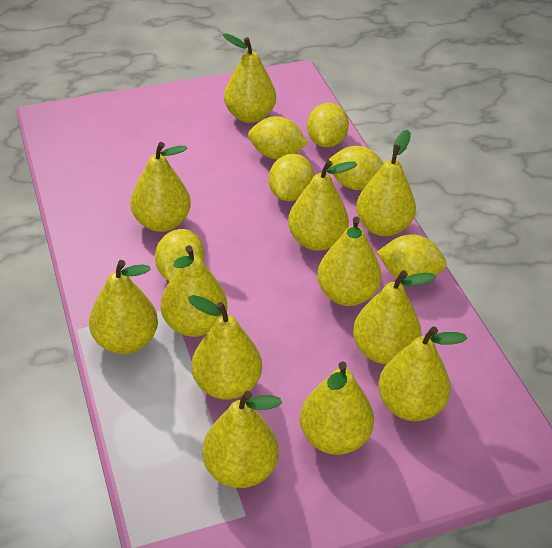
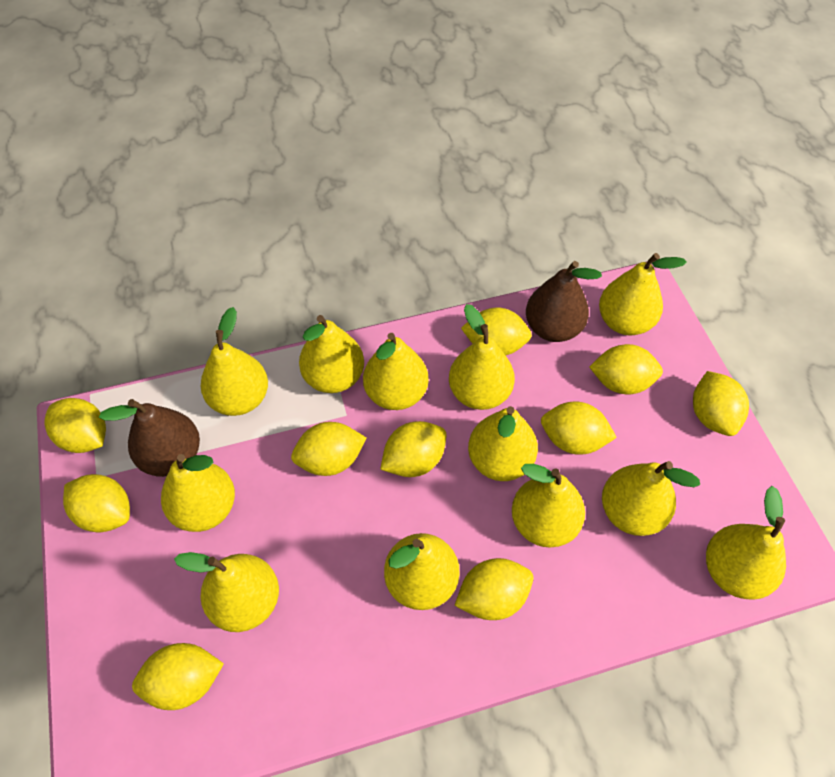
brown pear: 0 -> 2
yellow lemon: 6 -> 10

